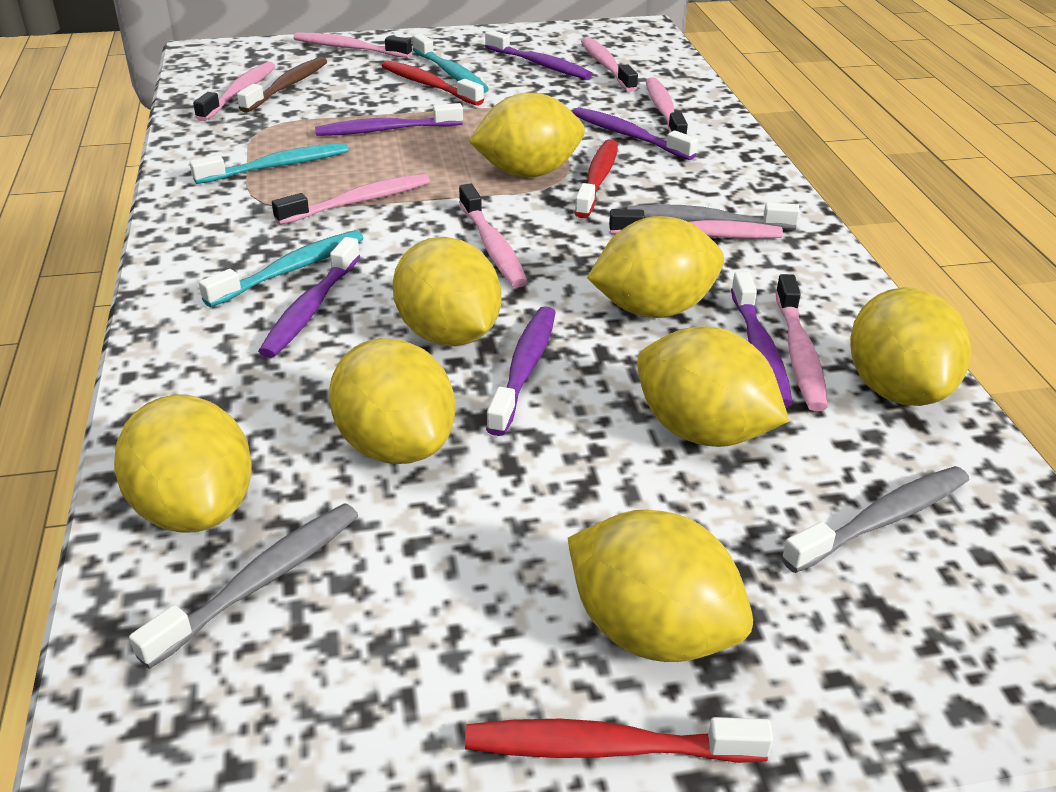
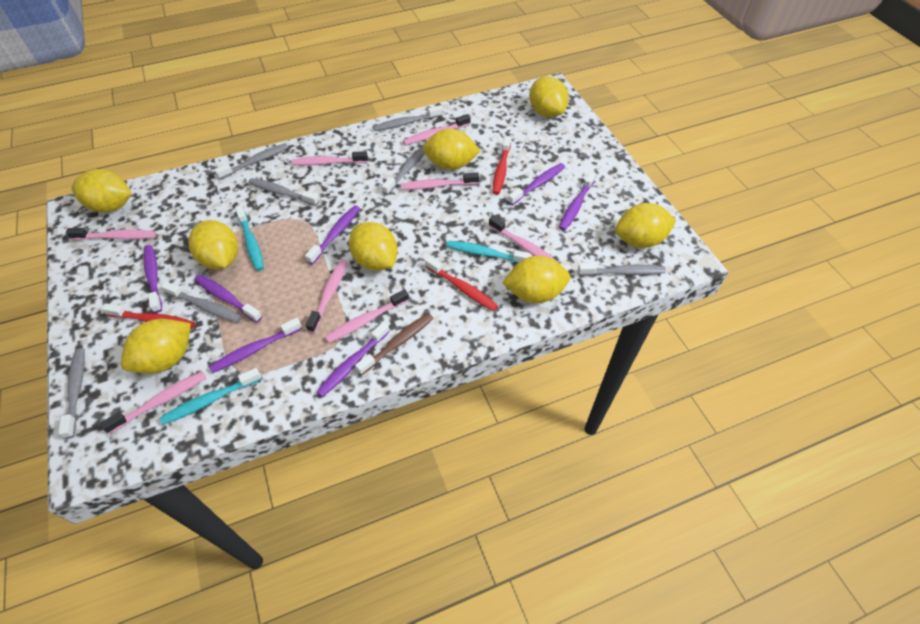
grey toothbrush: 3 -> 7
purple toothbrush: 6 -> 7

